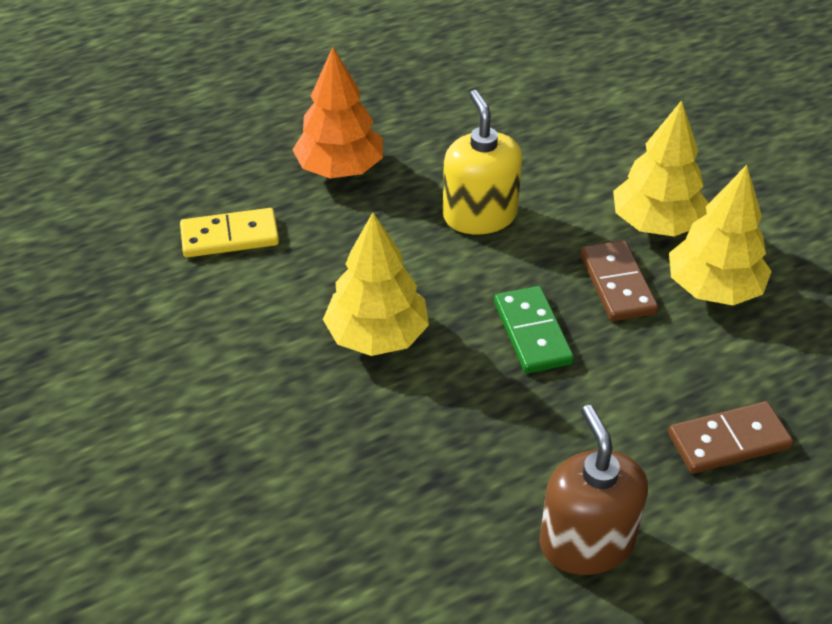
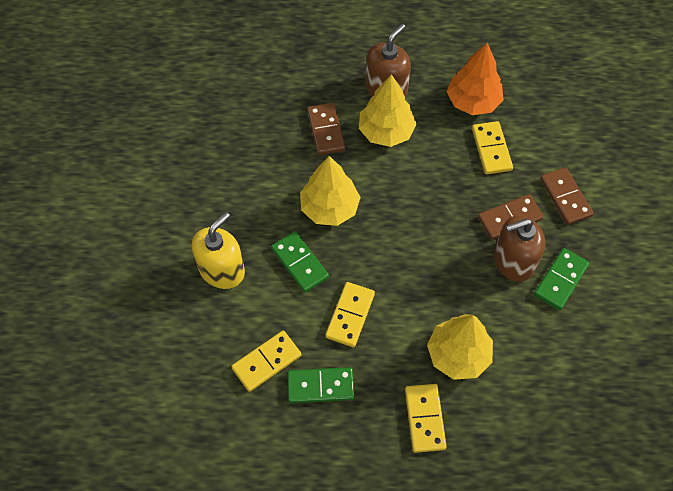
brown domino: 2 -> 3
brown soap dispenser: 1 -> 2
green domino: 1 -> 3
yellow domino: 1 -> 4

